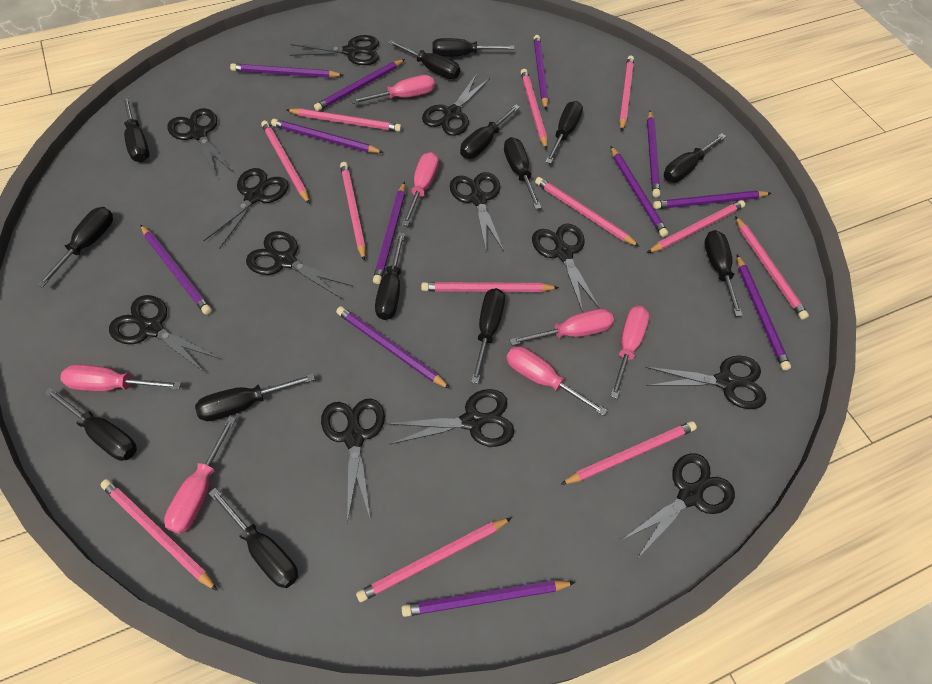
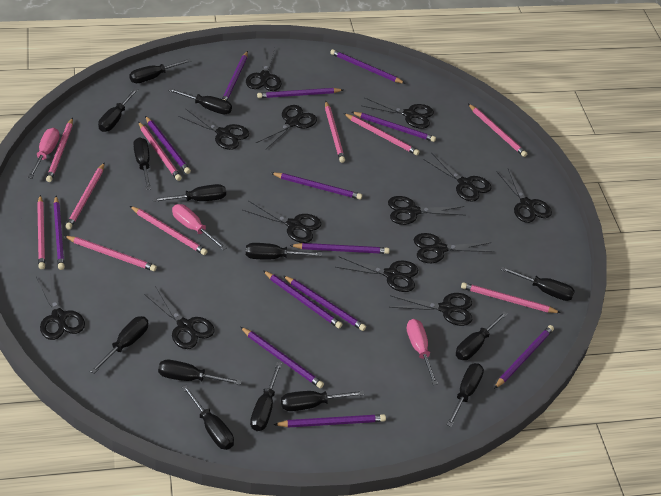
black scissors: 12 -> 13
pink pencil: 12 -> 10
pink screwdriver: 7 -> 3
purple pencil: 12 -> 13

